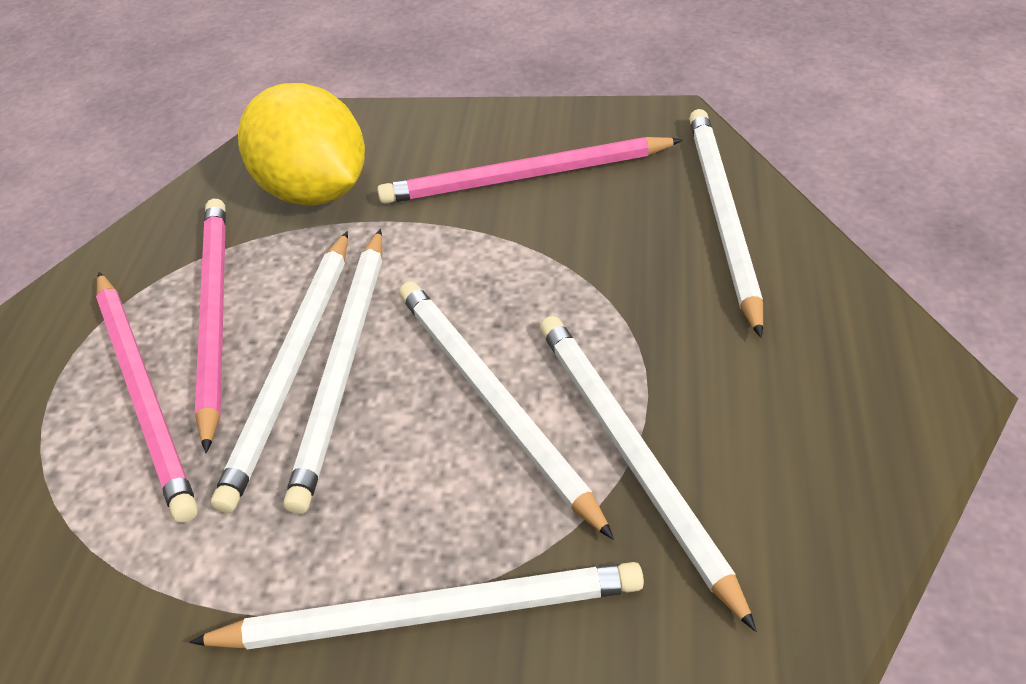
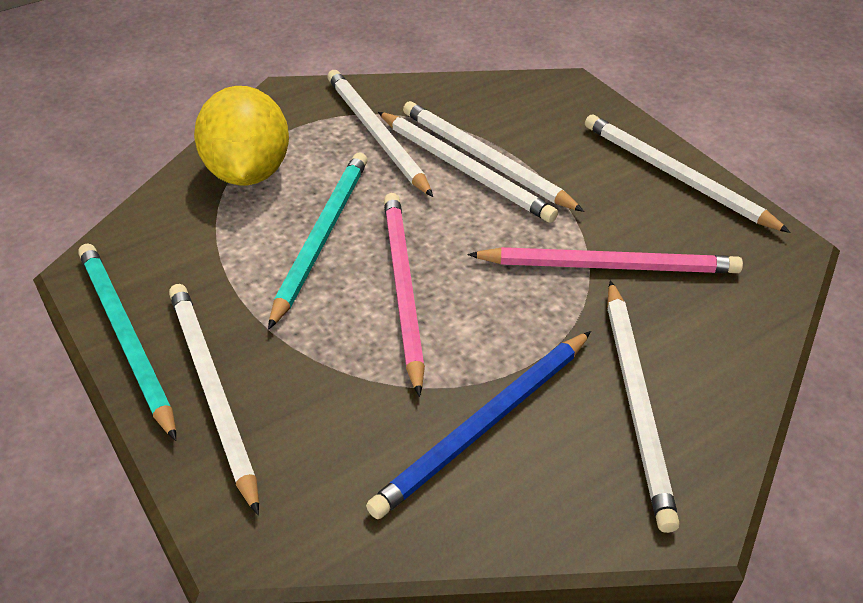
blue pencil: 0 -> 1
pink pencil: 3 -> 2
turquoise pencil: 0 -> 2

